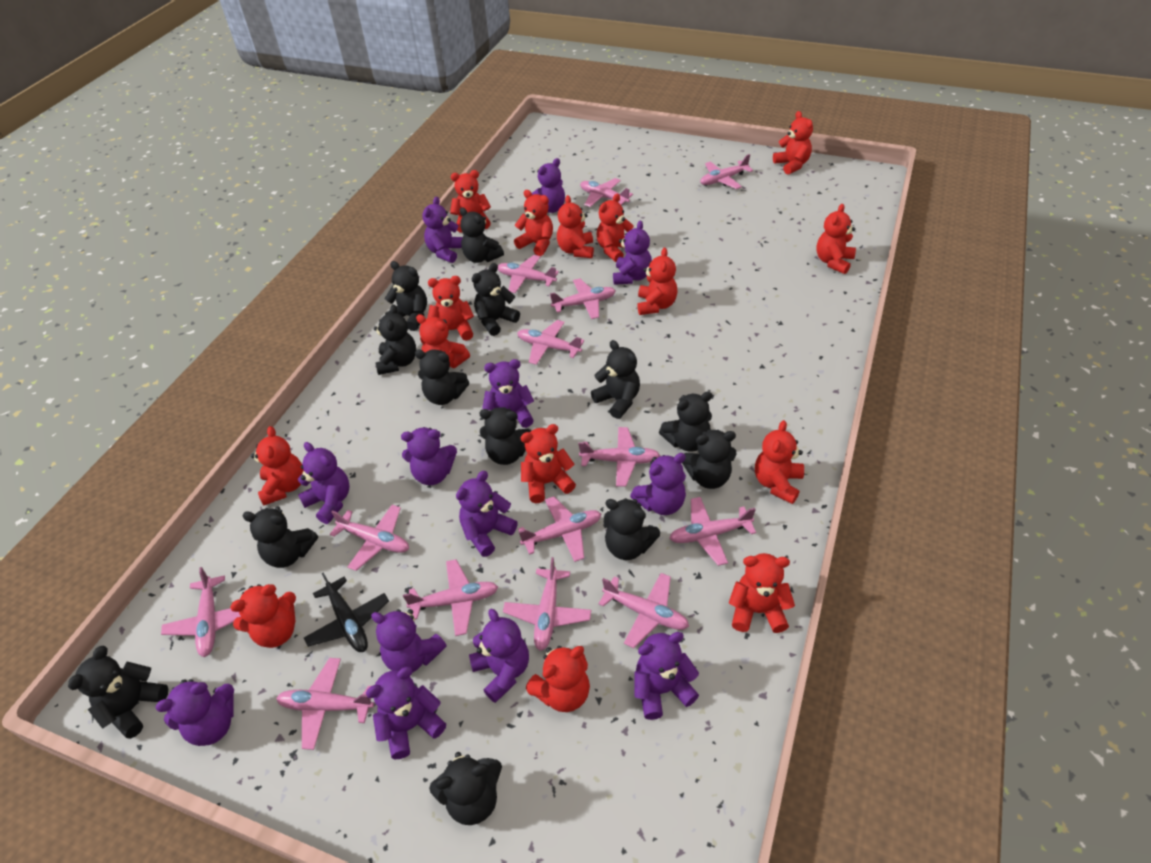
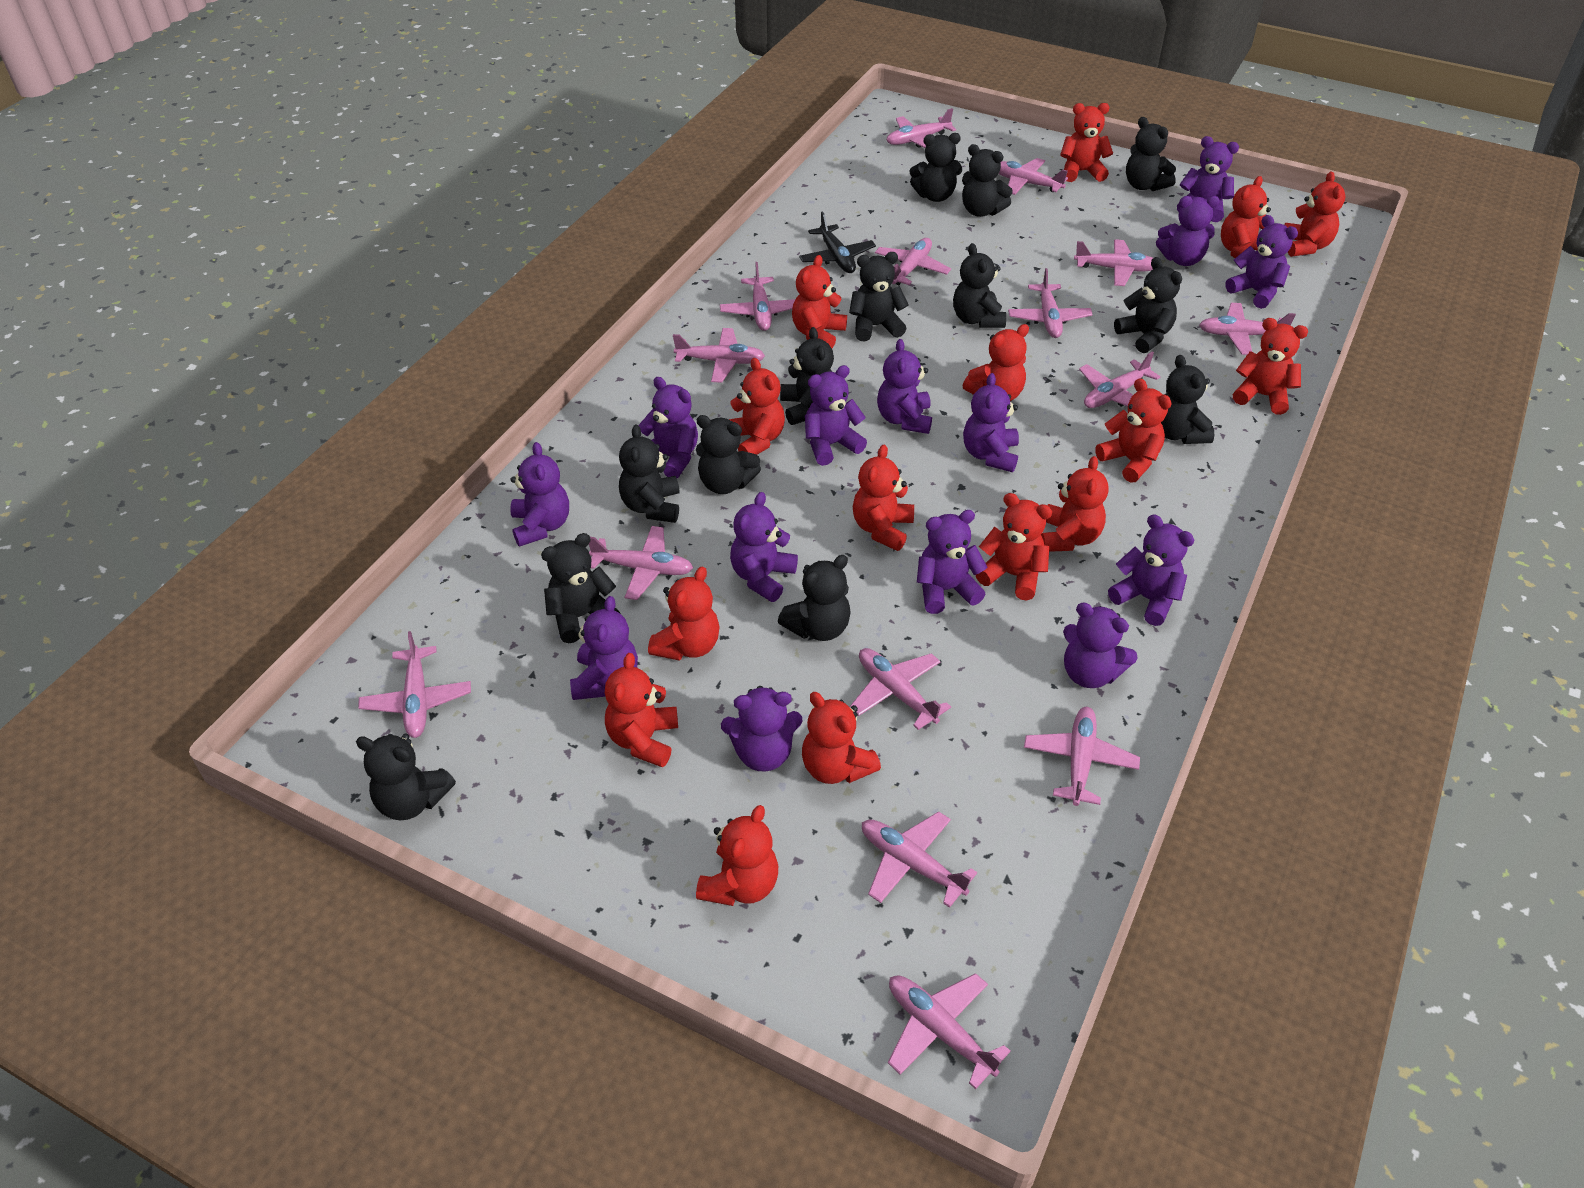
pink plane: 14 -> 15
purple teddy bear: 13 -> 14

